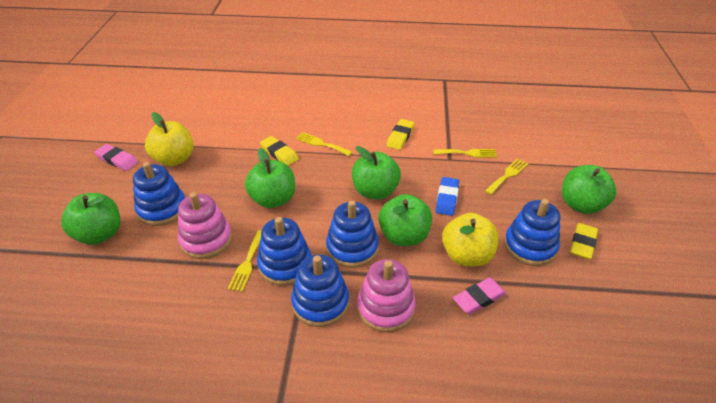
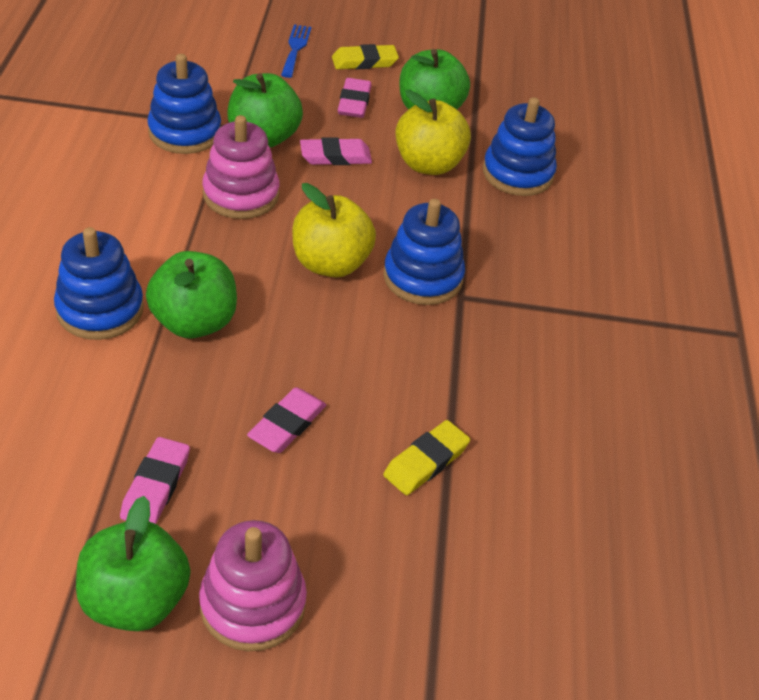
blue eraser: 1 -> 0
blue fork: 0 -> 1
blue stacking toy: 5 -> 4
green apple: 5 -> 4
pink eraser: 2 -> 4
yellow eraser: 3 -> 2
yellow fork: 4 -> 0

